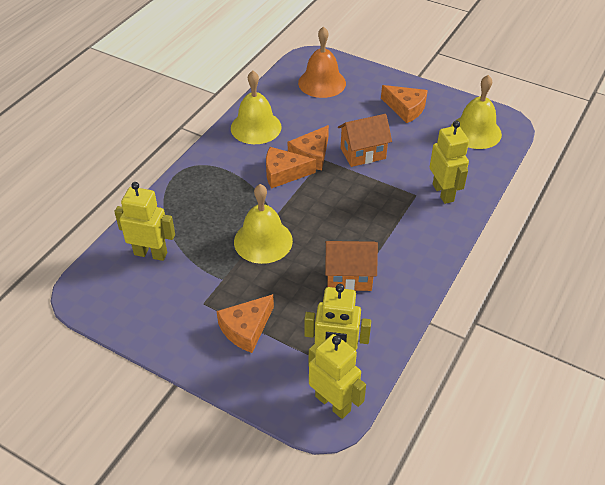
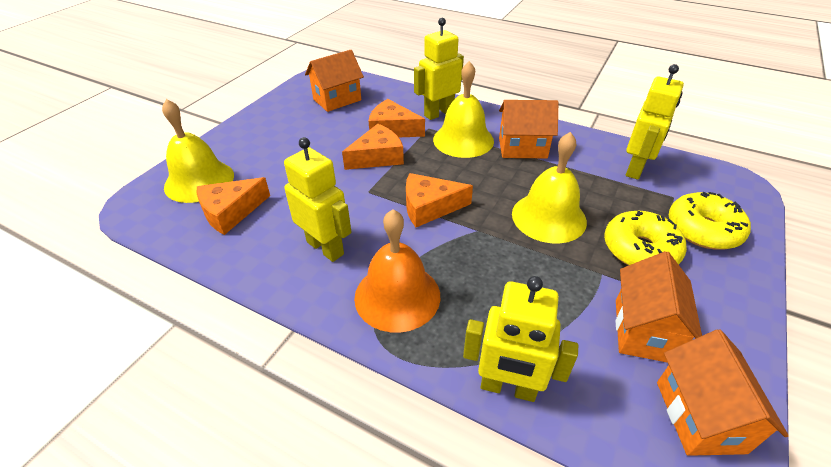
orange house: 2 -> 4
yellow donut: 0 -> 2

